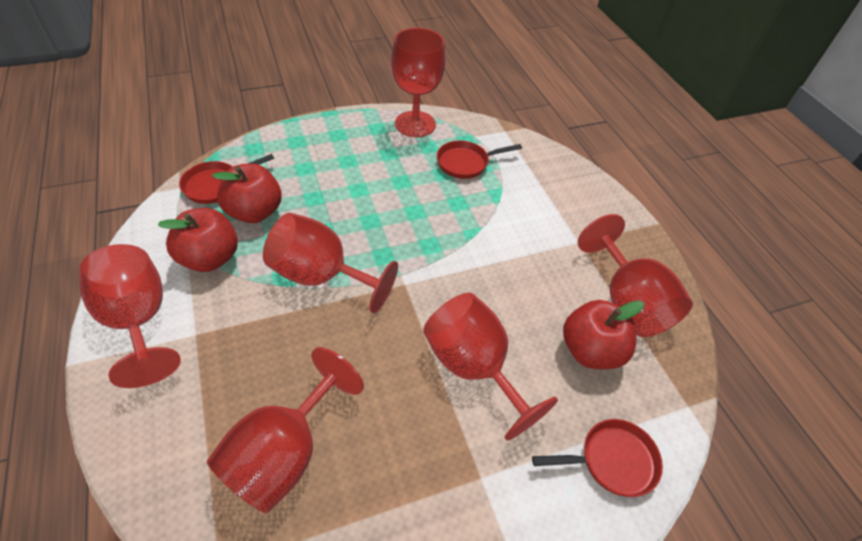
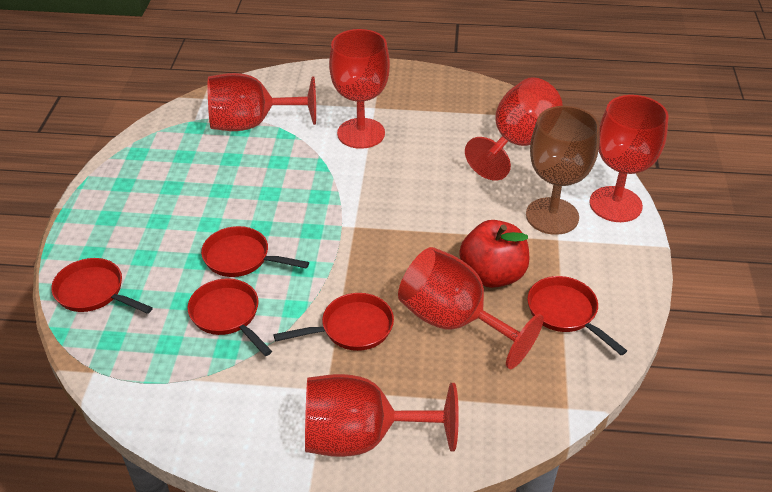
brown goblet: 0 -> 1
red apple: 3 -> 1
red pan: 3 -> 5

